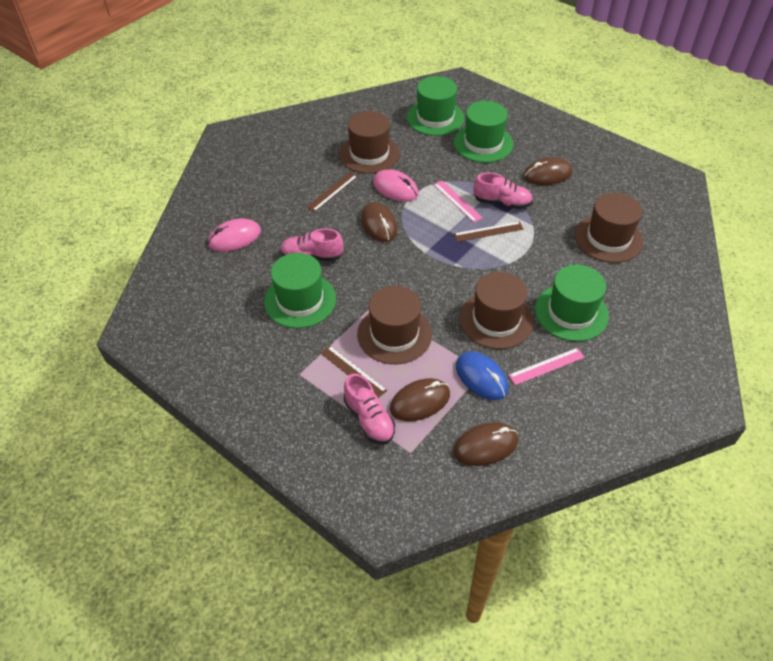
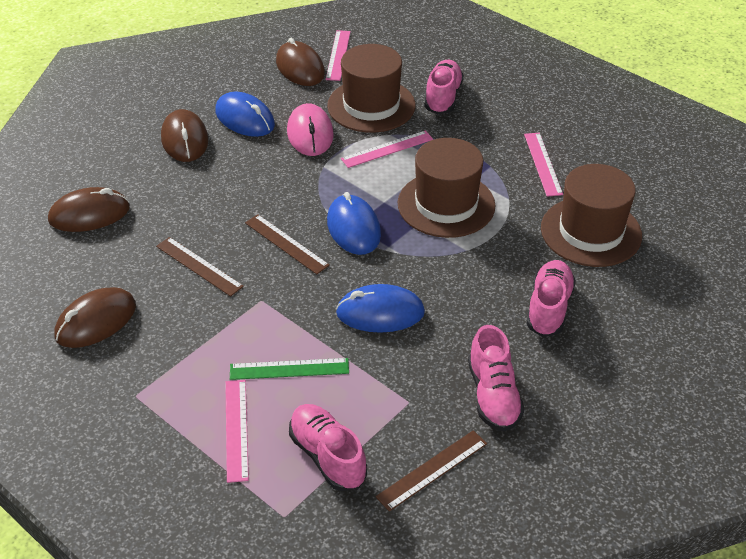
blue mouse: 1 -> 3
brown hat: 4 -> 3
green hat: 4 -> 0
green ruler: 0 -> 1
pink mouse: 2 -> 1
pink ruler: 2 -> 4
pink shoe: 3 -> 4

